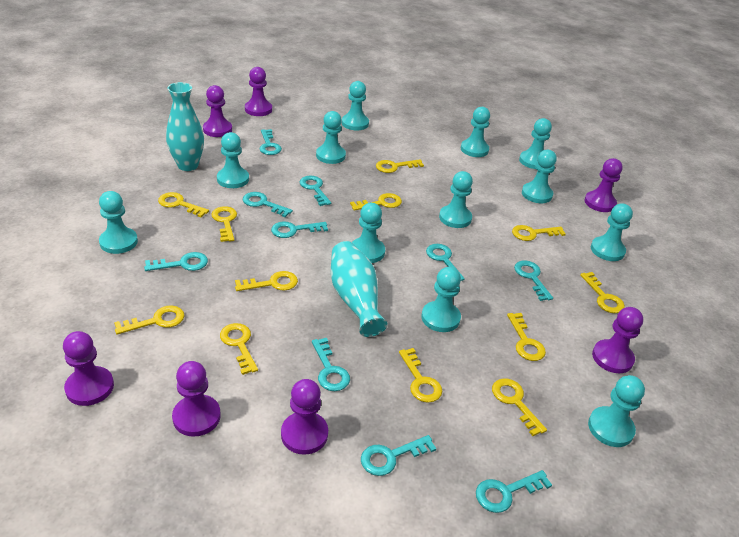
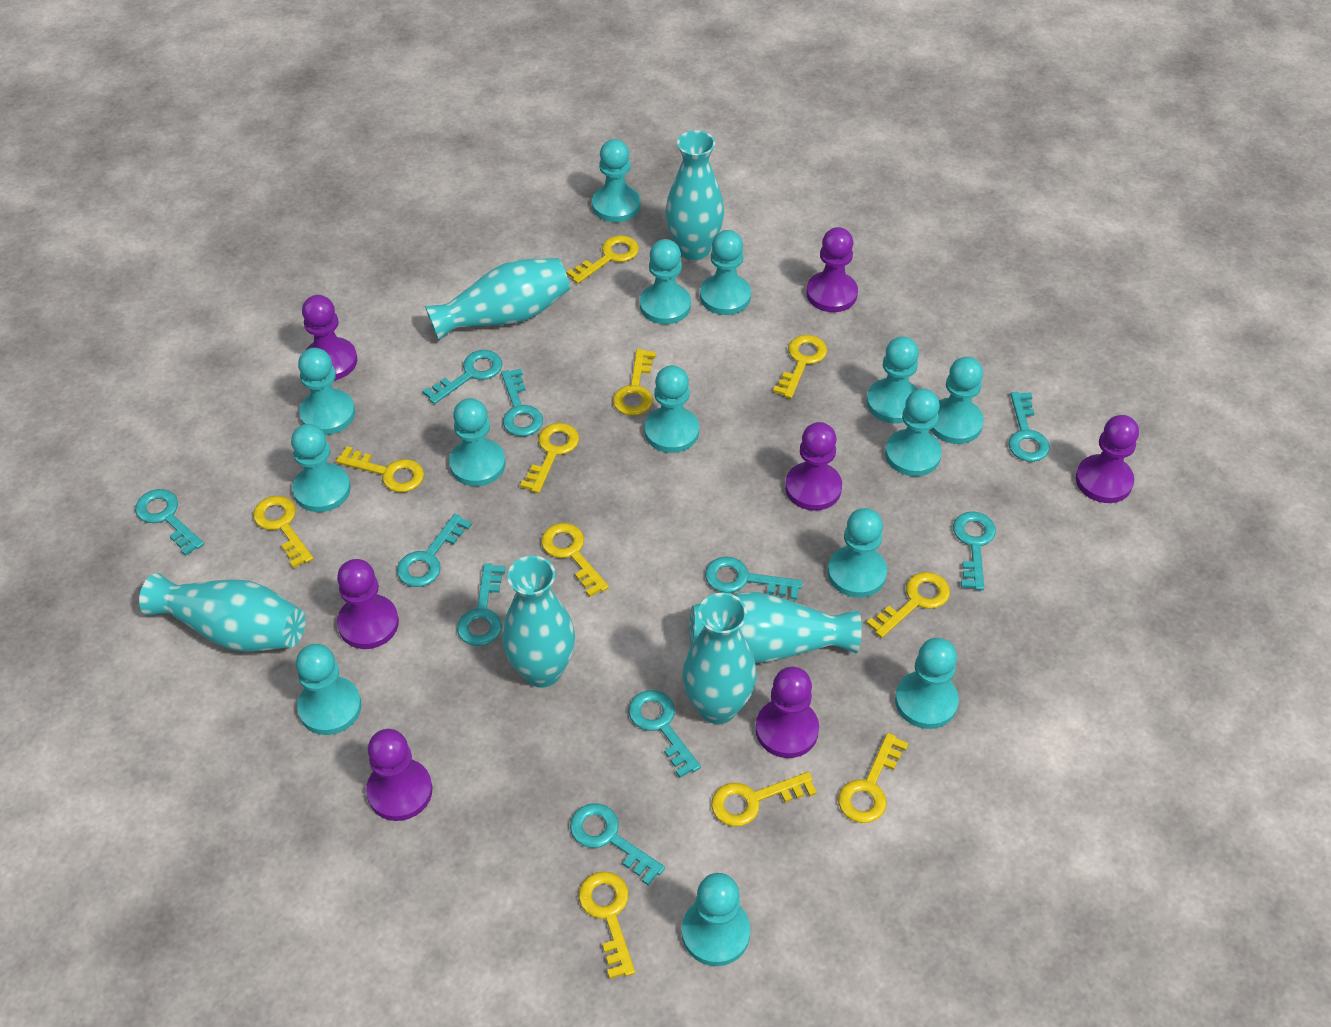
turquoise pawn: 12 -> 14
turquoise vase: 2 -> 6
yellow key: 12 -> 11

